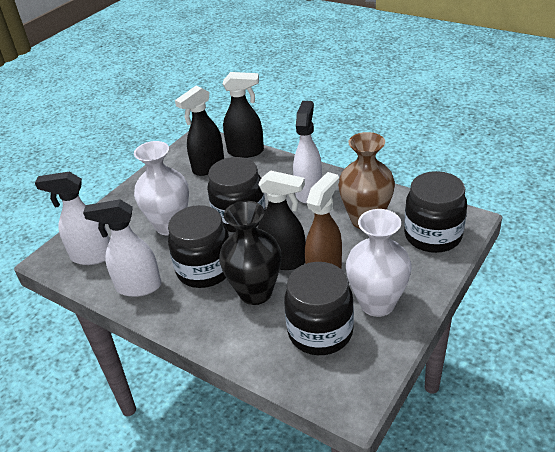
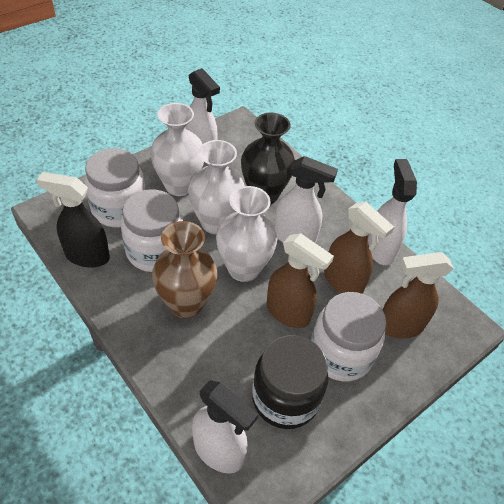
black jar: 4 -> 1
black spray bottle: 3 -> 1
brown spray bottle: 1 -> 3
white jar: 0 -> 3
white spray bottle: 3 -> 4
white vase: 2 -> 3

